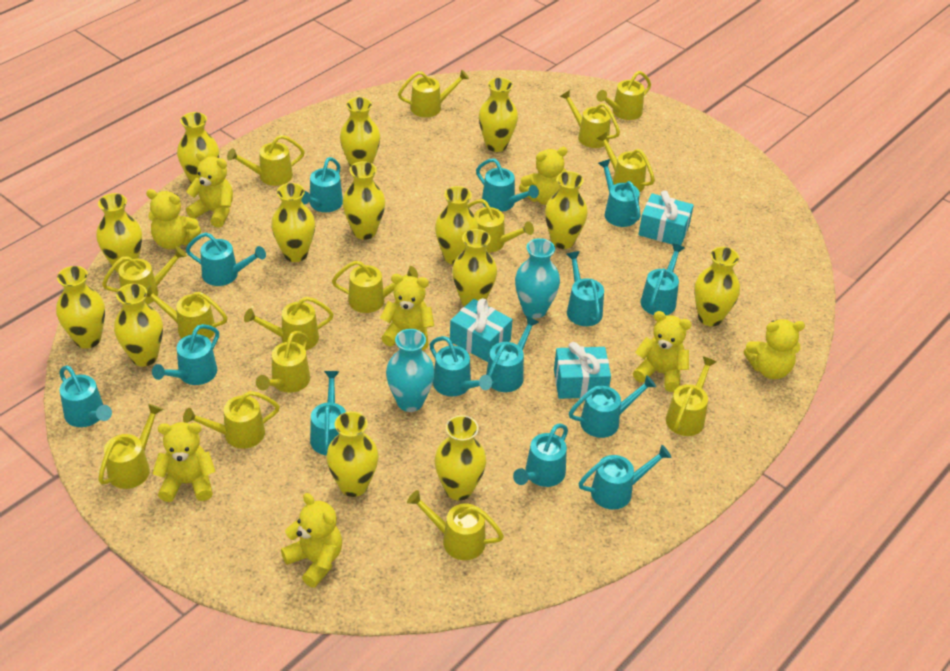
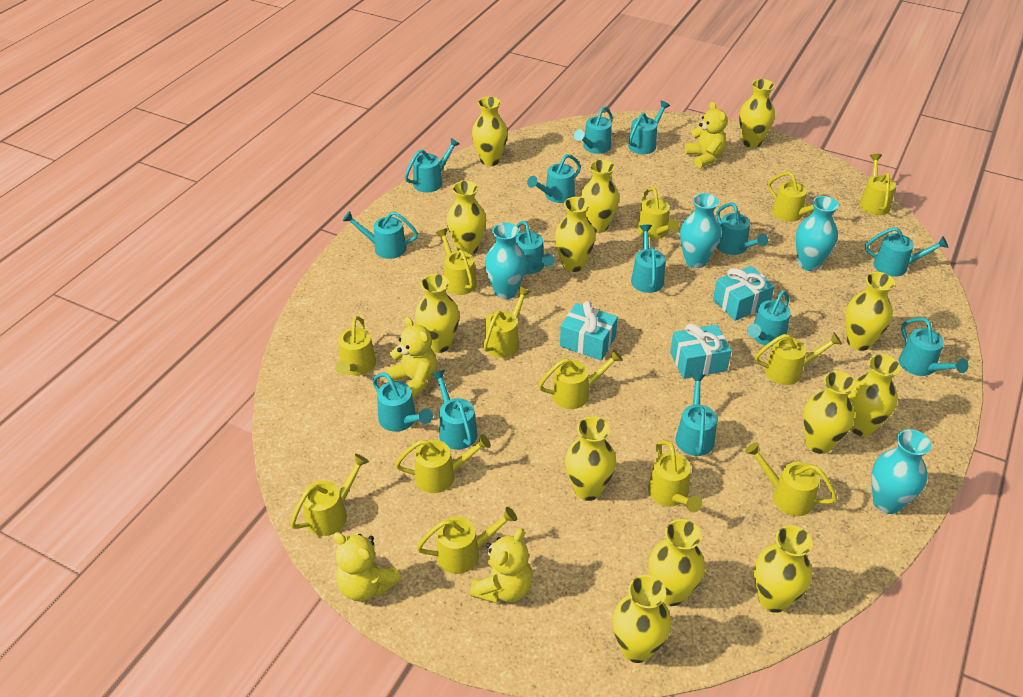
turquoise vase: 2 -> 4
yellow teddy bear: 8 -> 4
yellow vase: 14 -> 13
yellow watering can: 15 -> 13

